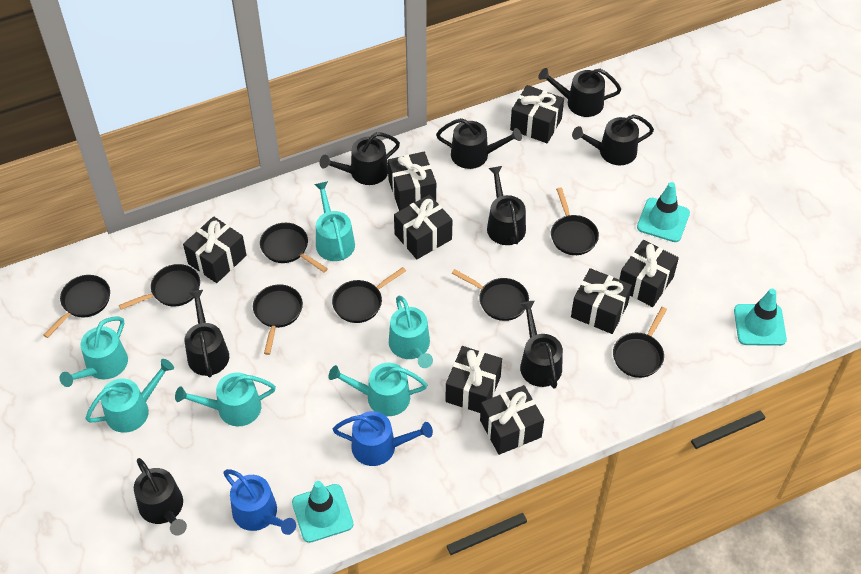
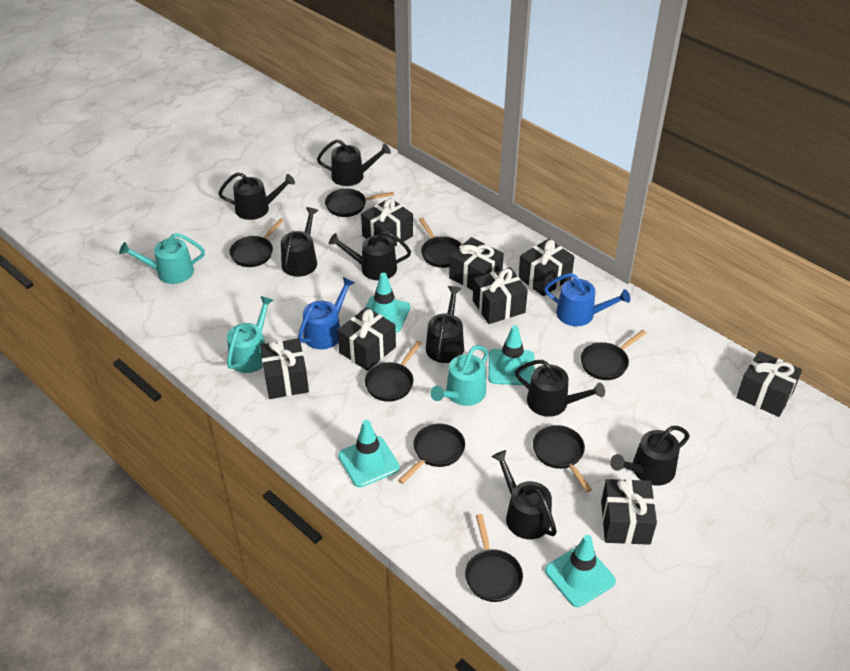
turquoise traffic cone: 3 -> 4
turquoise watering can: 6 -> 3

